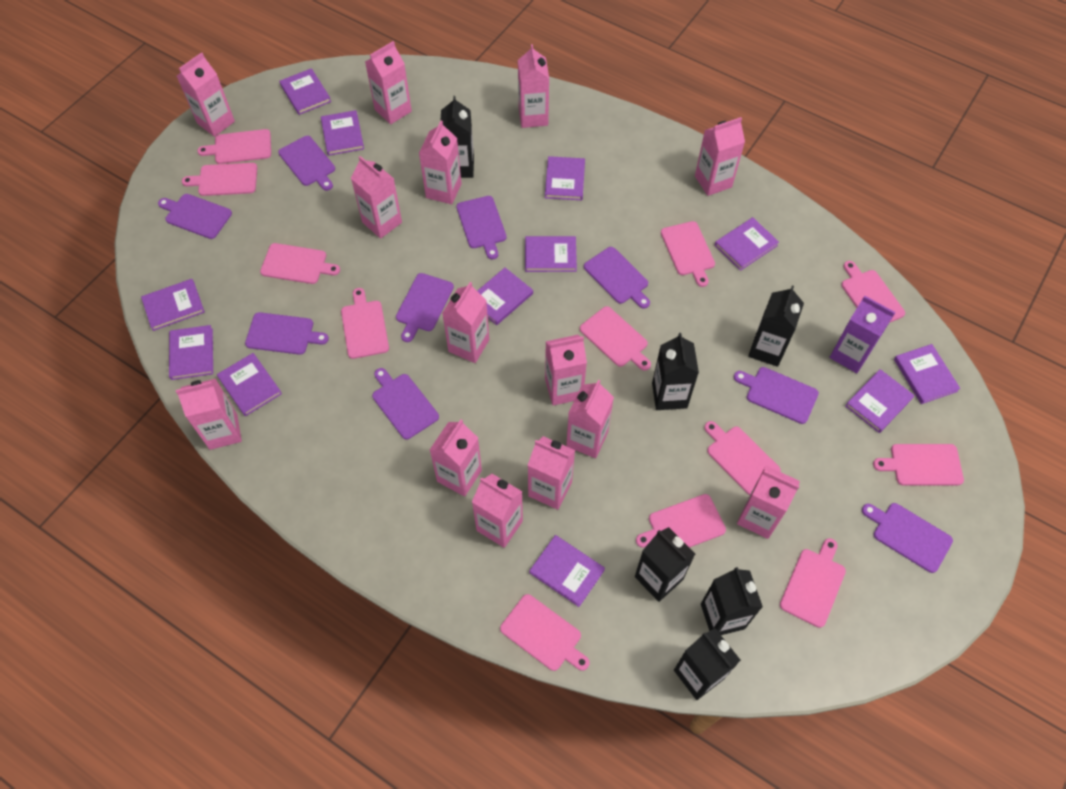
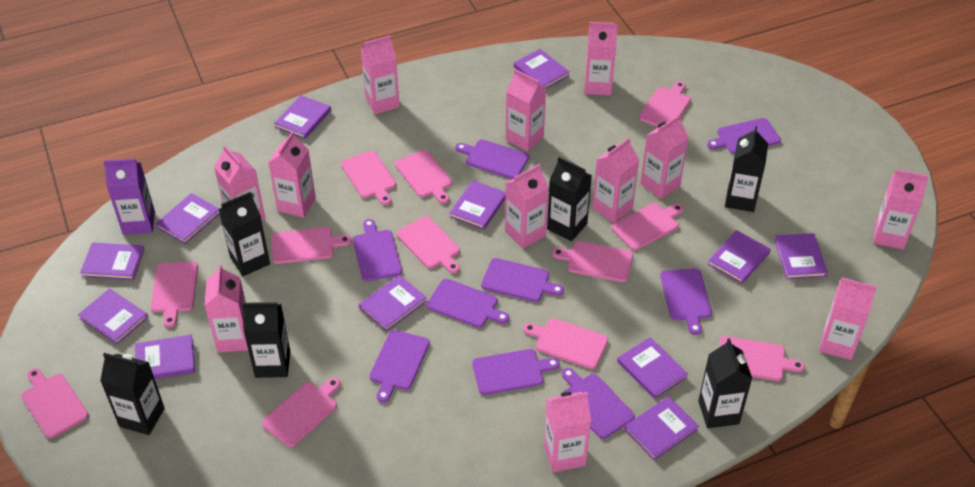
pink carton: 14 -> 12

